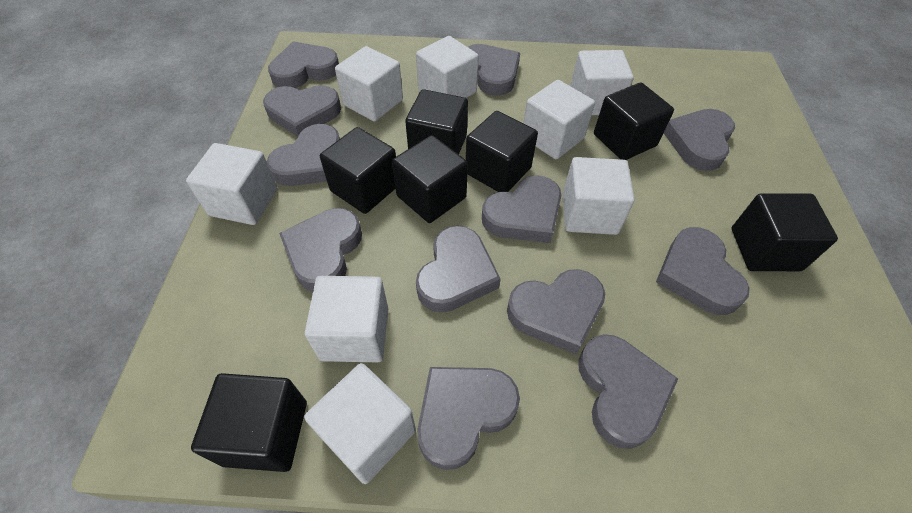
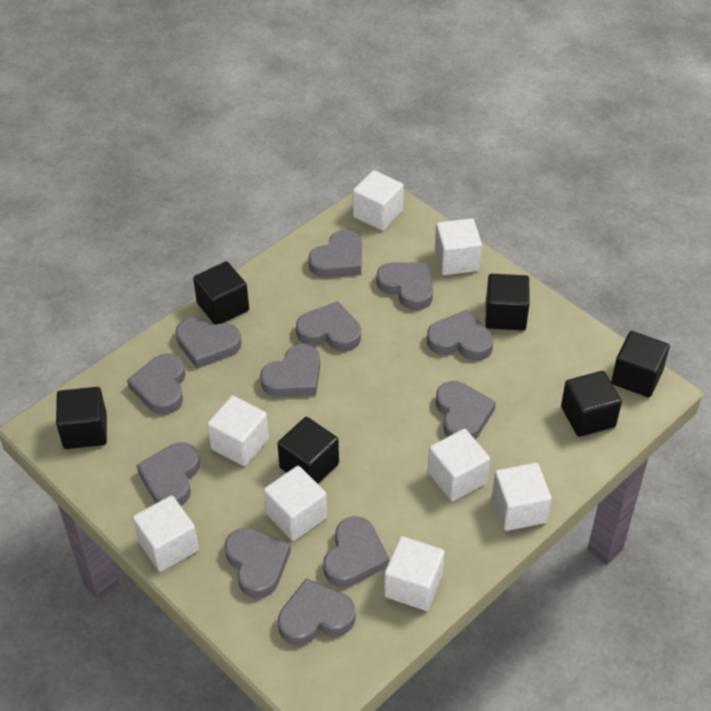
black cube: 7 -> 6

